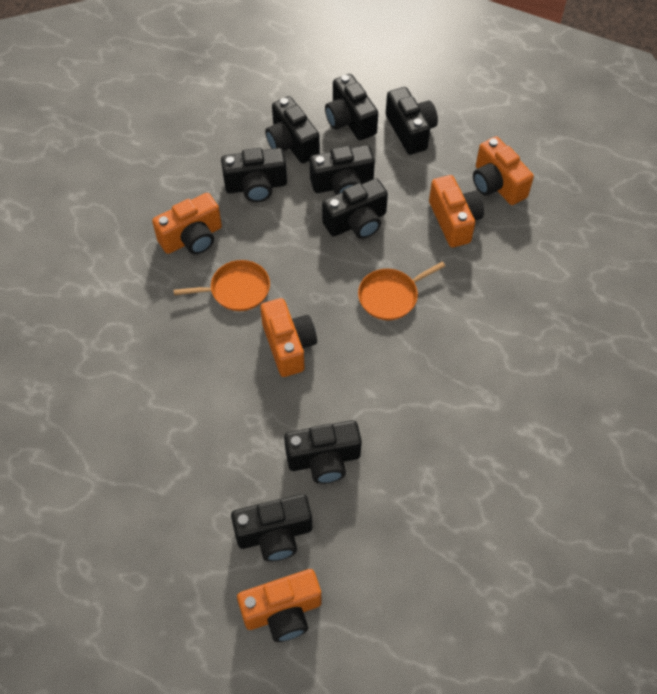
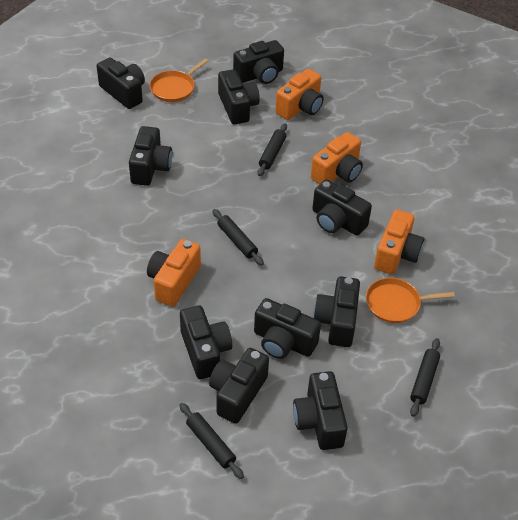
black camera: 8 -> 10
black rolling pin: 0 -> 4
orange camera: 5 -> 4

